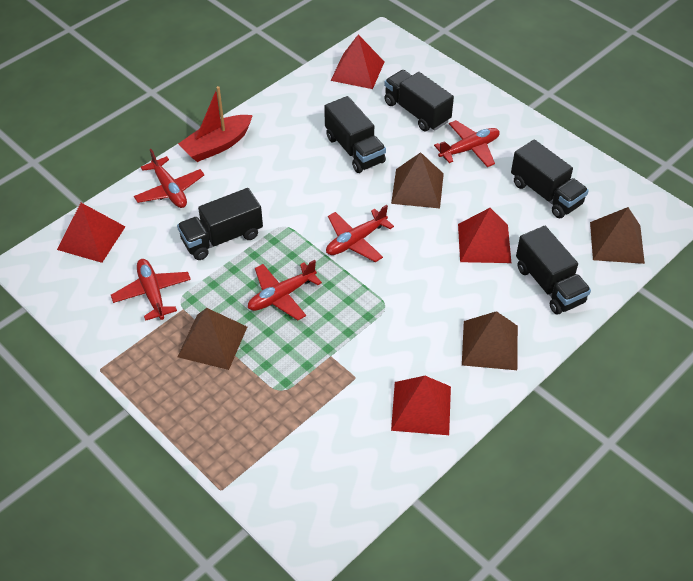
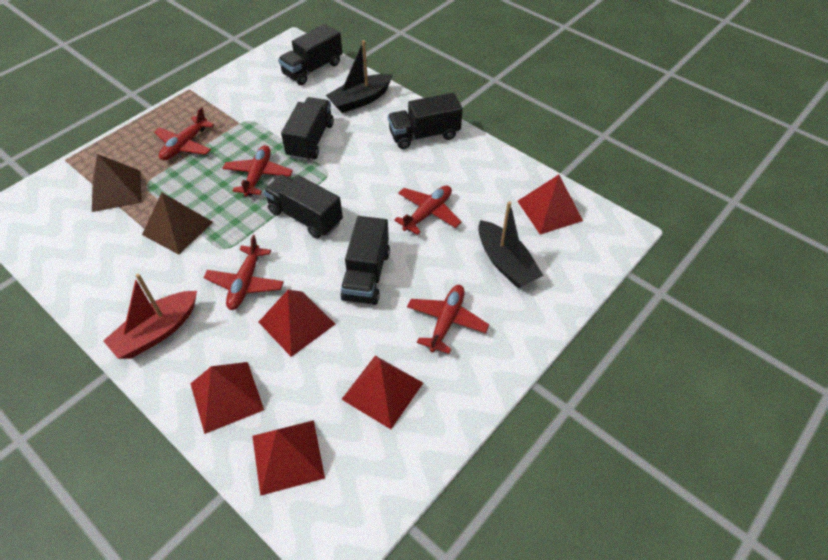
black boat: 0 -> 2
brown pyramid: 4 -> 2
red pyramid: 4 -> 5

